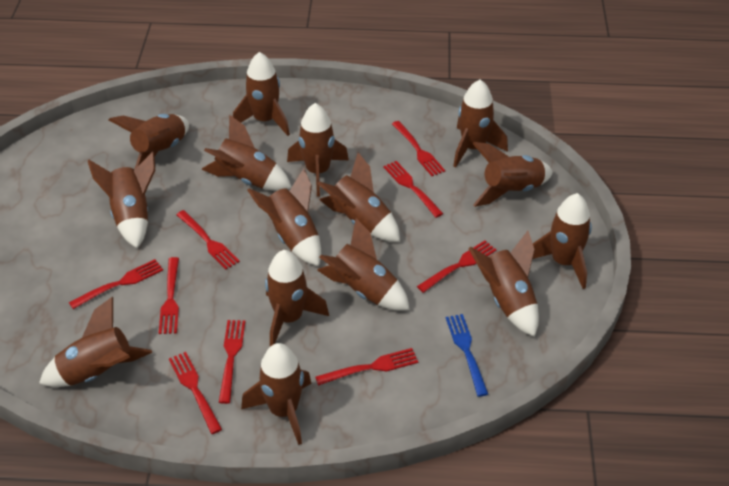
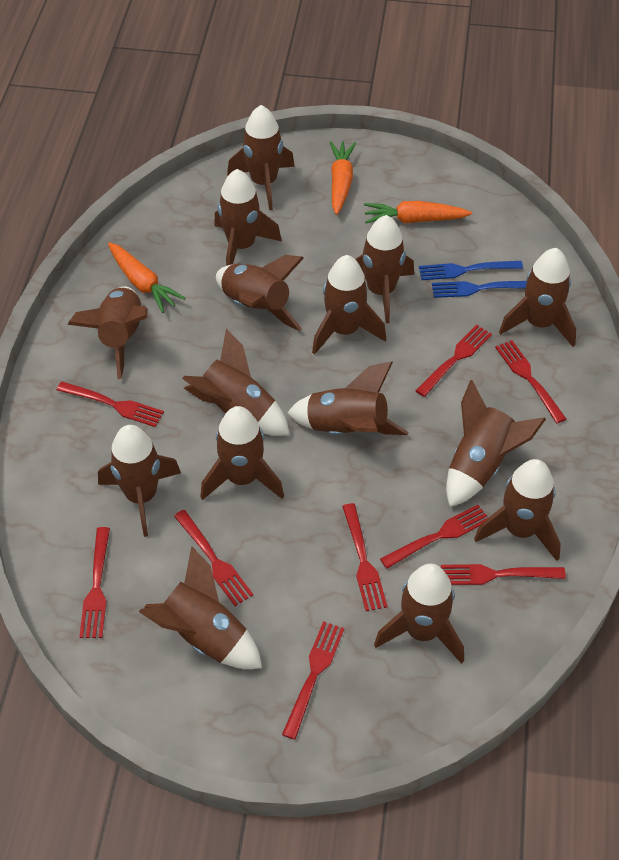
blue fork: 1 -> 2
orange carrot: 0 -> 3

